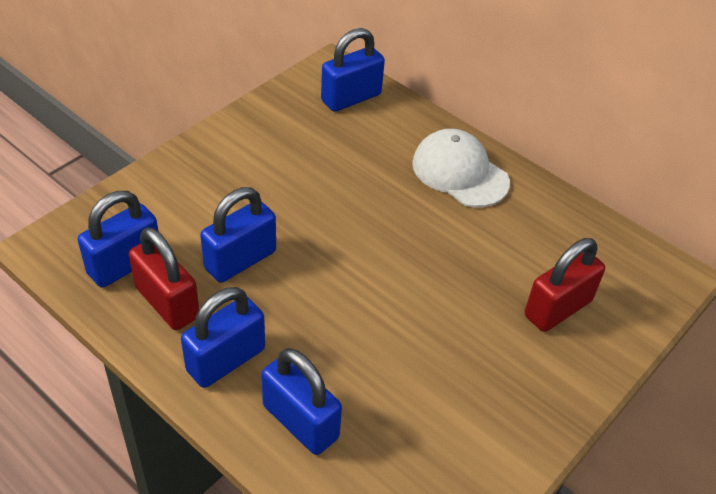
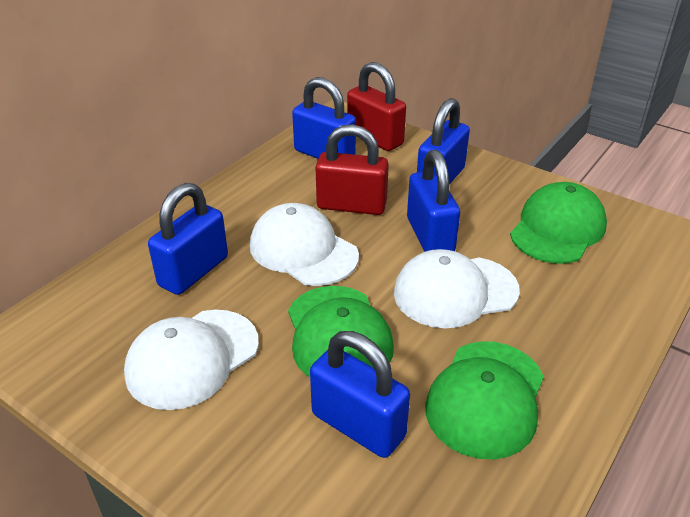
green cap: 0 -> 3
white cap: 1 -> 3

